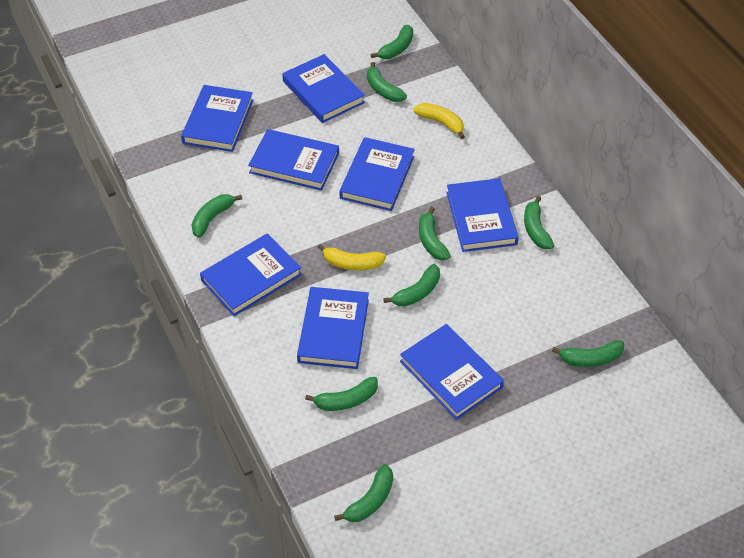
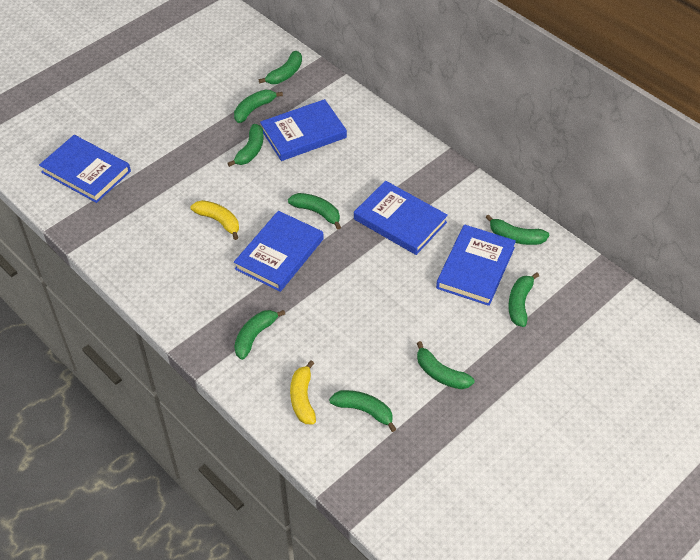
blue book: 8 -> 5

